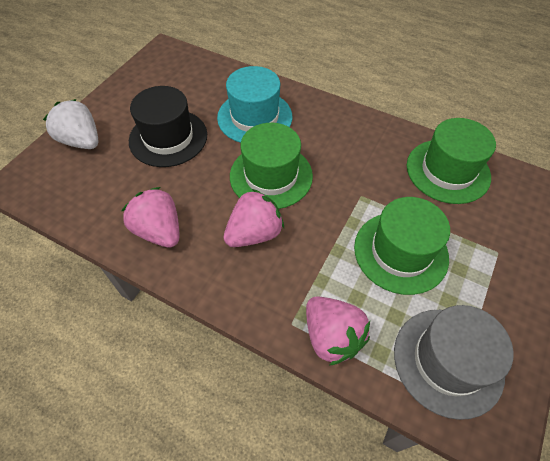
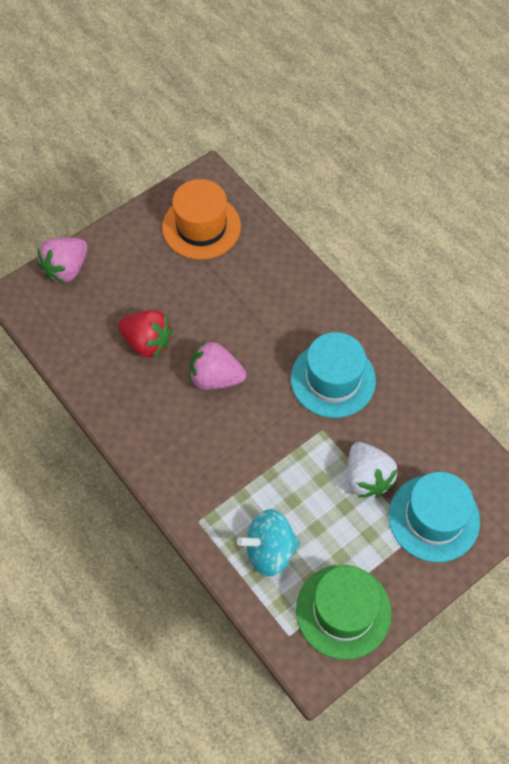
black hat: 1 -> 0
green hat: 3 -> 1
grey hat: 1 -> 0
orange hat: 0 -> 1
pink strawberry: 3 -> 2
red strawberry: 0 -> 1
turquoise hat: 1 -> 2
turquoise spinning top: 0 -> 1

